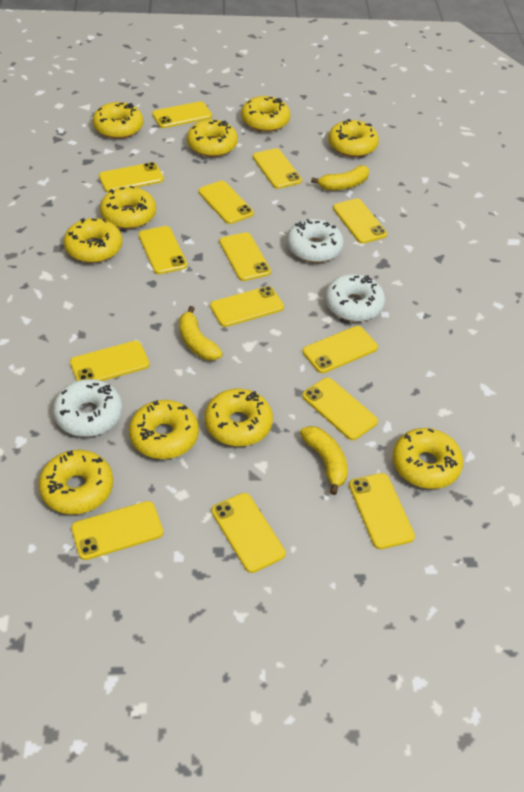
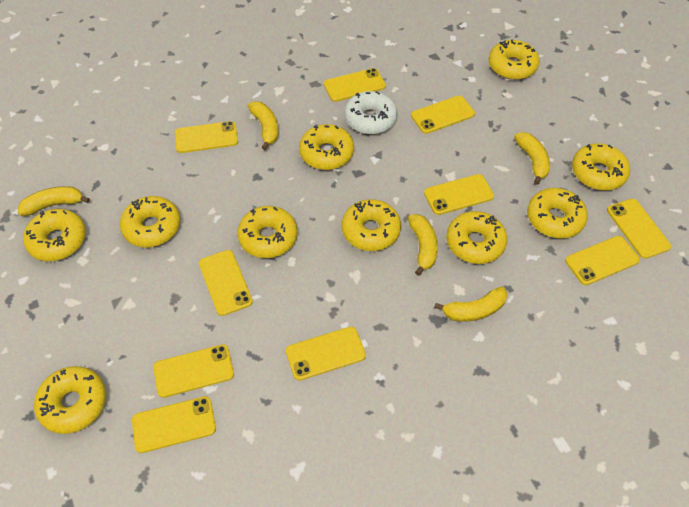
white donut: 3 -> 1
yellow banana: 3 -> 5
yellow phone: 14 -> 10

